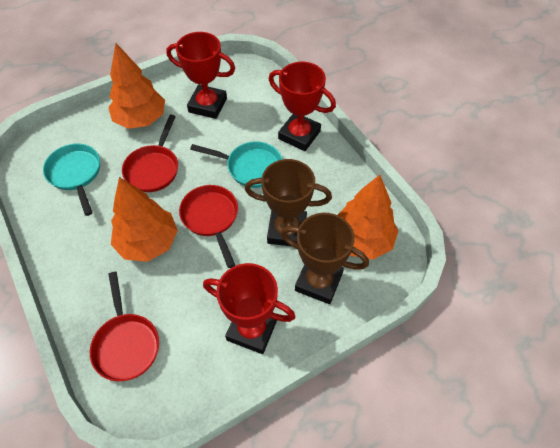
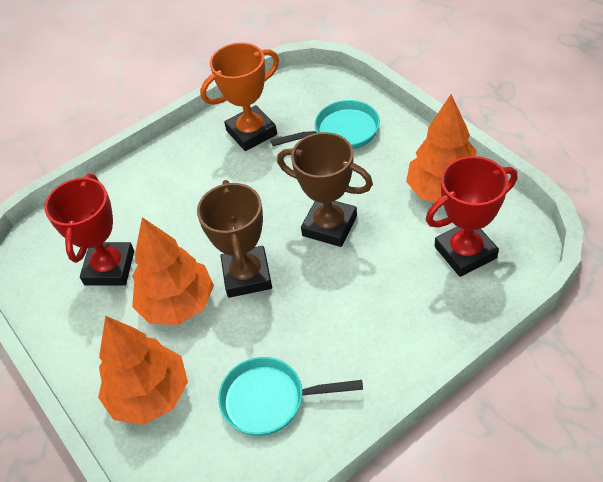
orange trophy: 0 -> 1
red pan: 3 -> 0
red trophy: 3 -> 2

